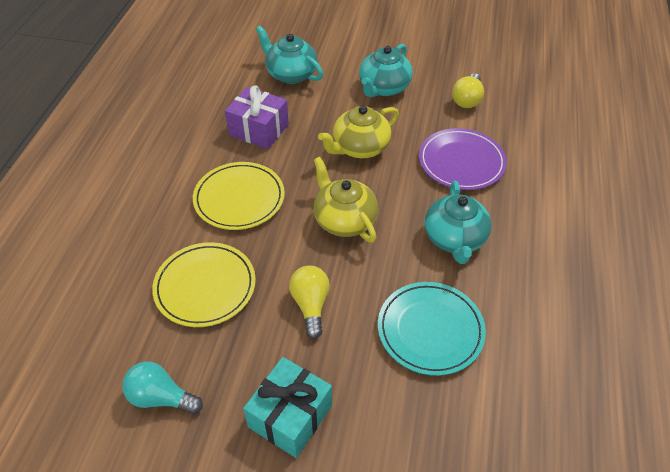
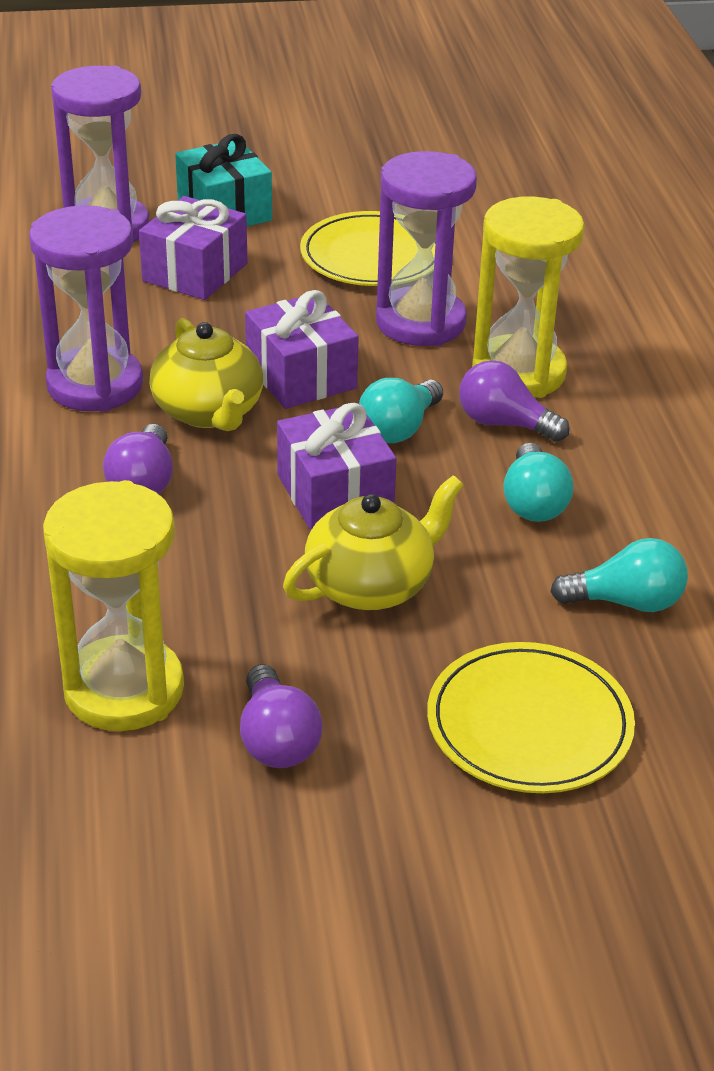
purple gift: 1 -> 3
purple hourglass: 0 -> 3
purple light bulb: 0 -> 3
purple plate: 1 -> 0
turquoise light bulb: 1 -> 3
turquoise plate: 1 -> 0
turquoise teapot: 3 -> 0
yellow hourglass: 0 -> 2
yellow light bulb: 2 -> 0

